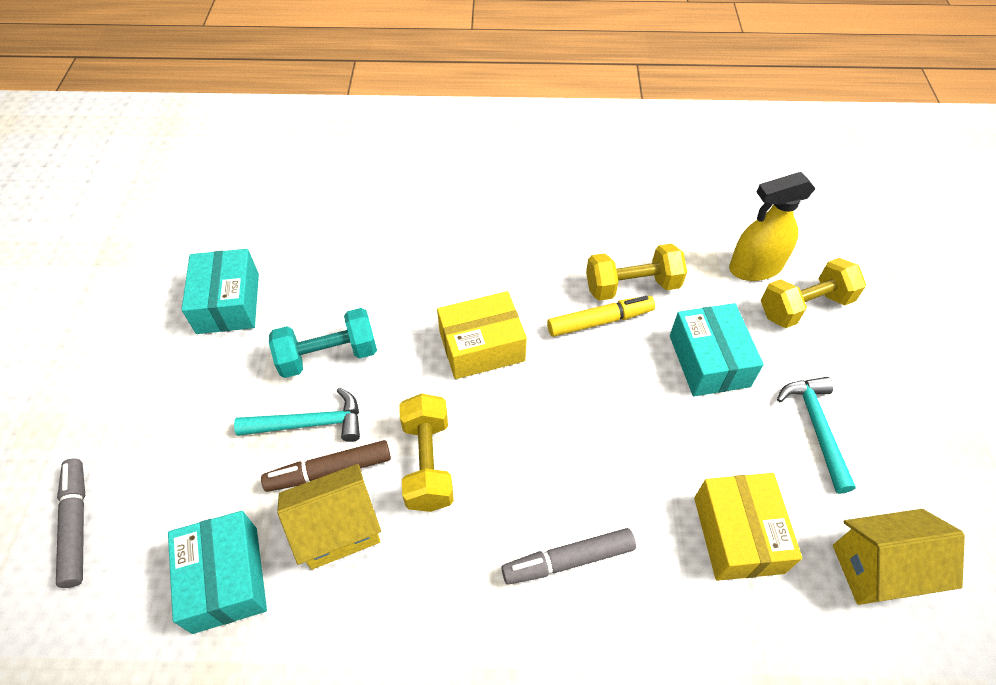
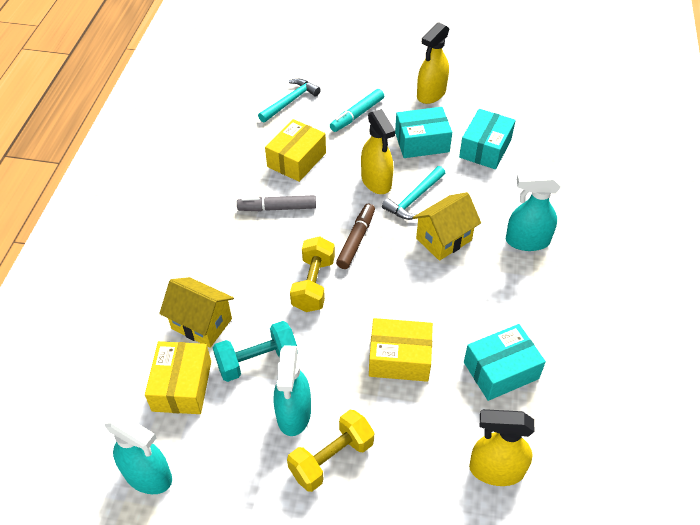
grey marker: 2 -> 1
turquoise marker: 0 -> 1
turquoise spray bottle: 0 -> 3
yellow box: 2 -> 3
yellow dumbbell: 3 -> 2
yellow marker: 1 -> 0
yellow spray bottle: 1 -> 3

